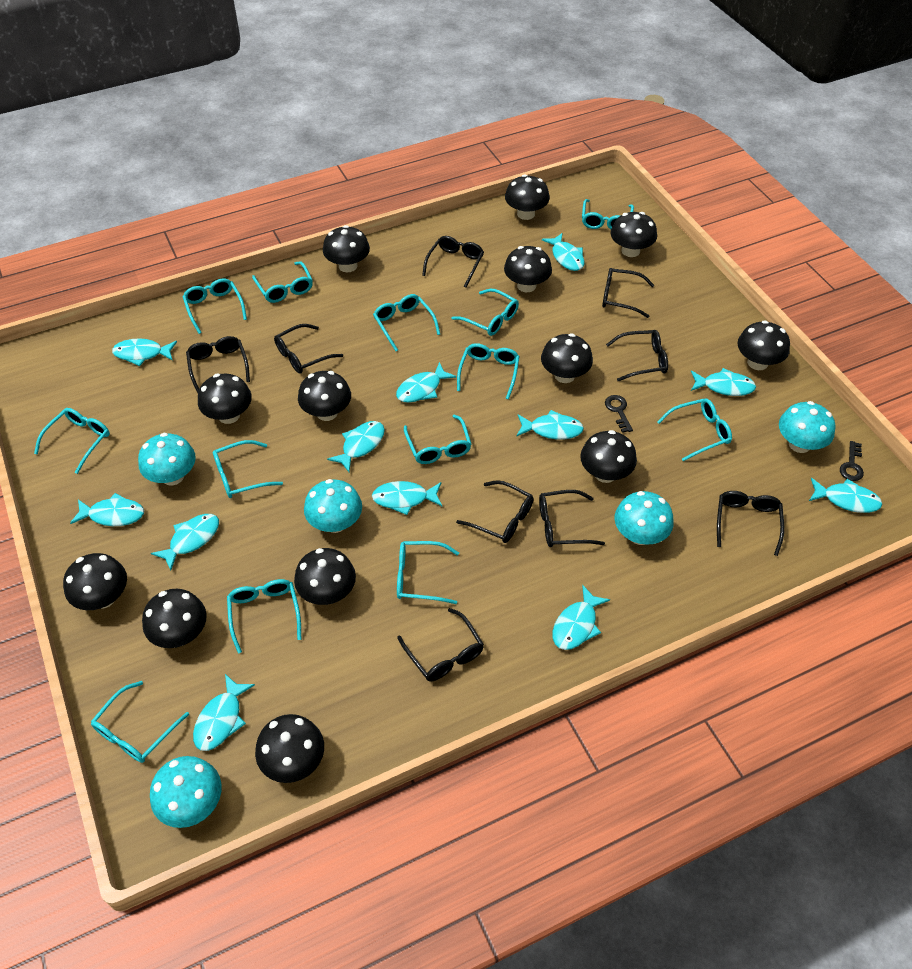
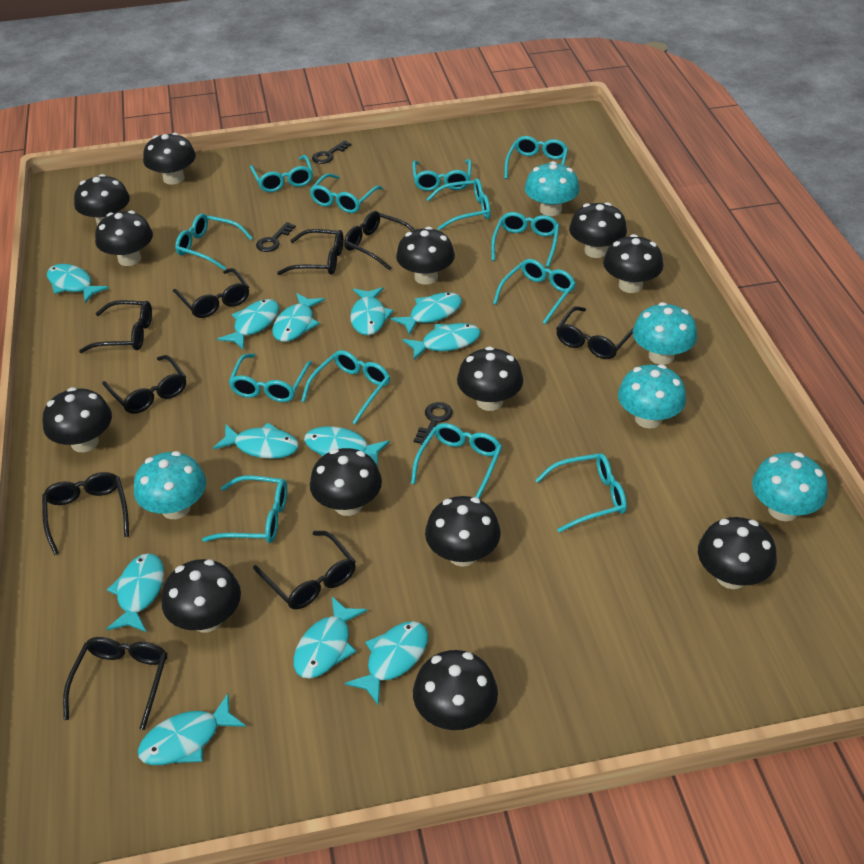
black key: 2 -> 3

